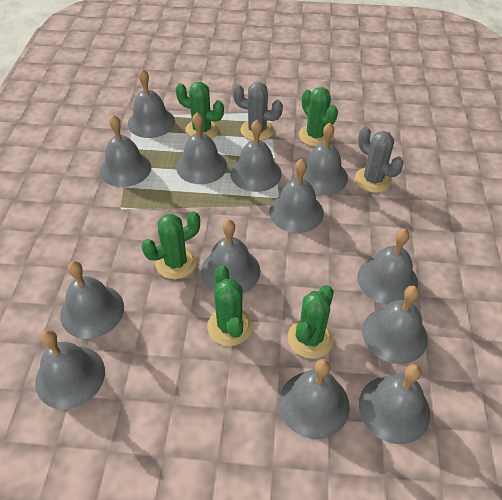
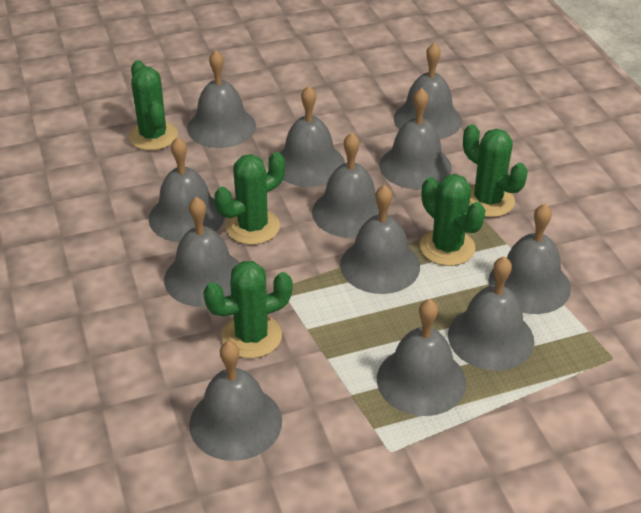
grey bell: 13 -> 12
grey cactus: 2 -> 0

